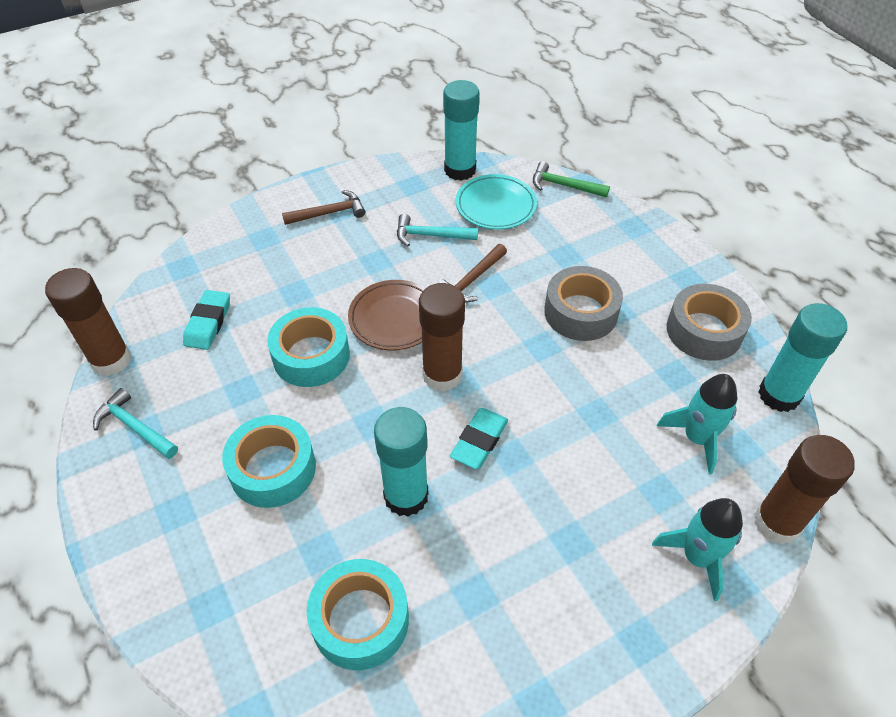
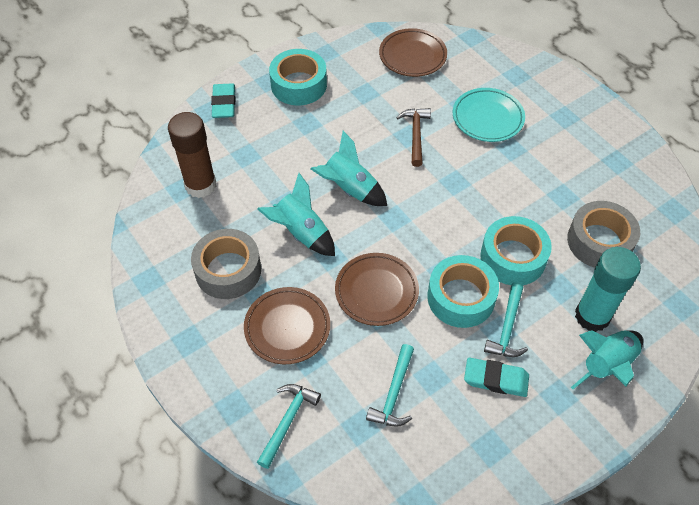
brown glue stick: 3 -> 1
brown hammer: 2 -> 1
brown plate: 1 -> 3
green hammer: 1 -> 0
turquoise glue stick: 3 -> 1
turquoise hammer: 2 -> 3
turquoise rocket: 2 -> 3

